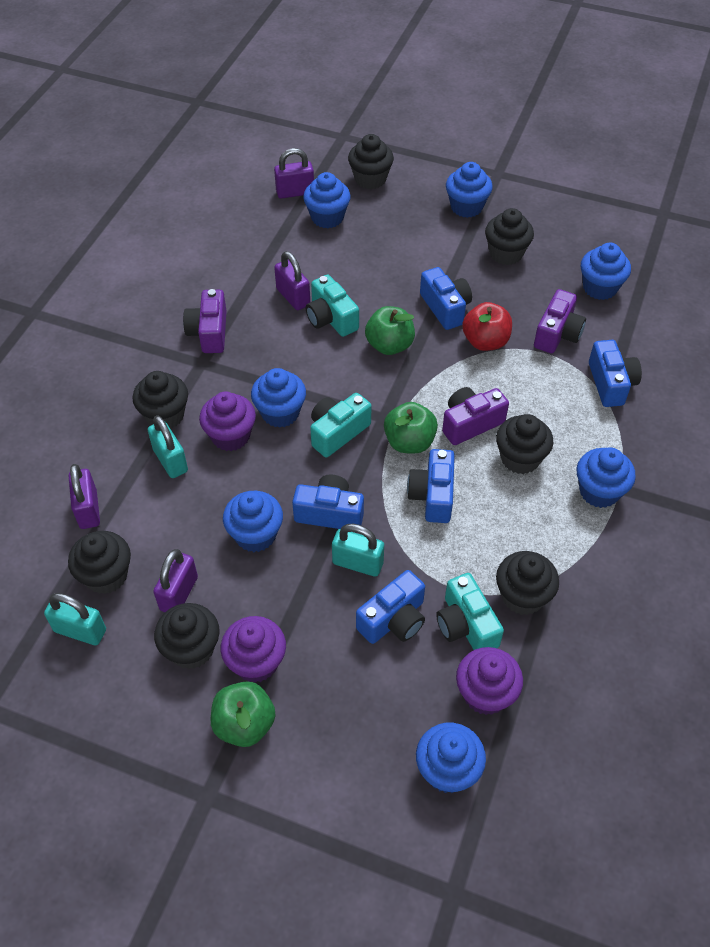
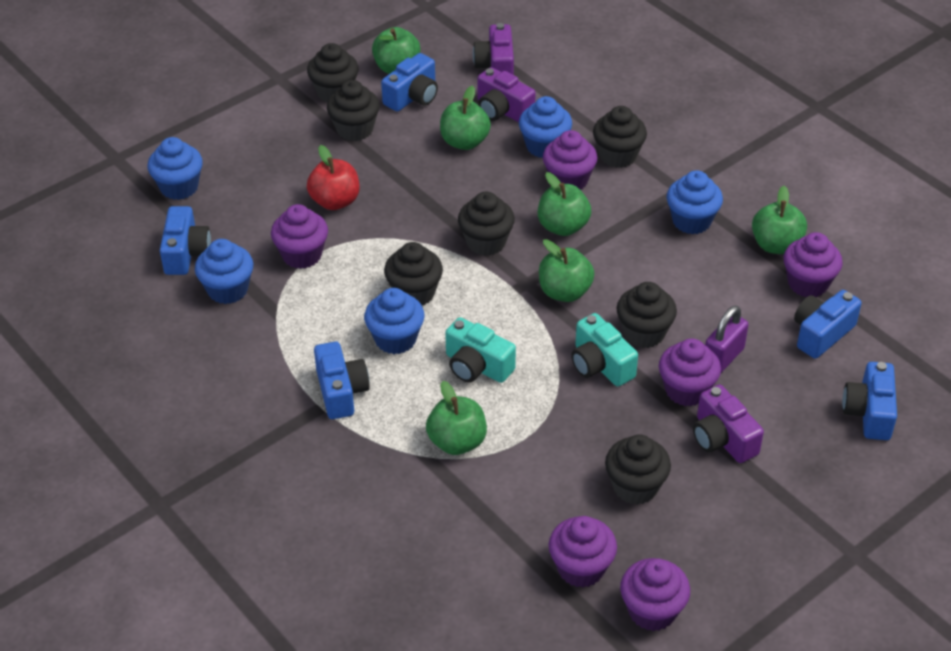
blue cupcake: 7 -> 5
green apple: 3 -> 6
purple cupcake: 3 -> 6
purple padlock: 4 -> 1
turquoise camera: 3 -> 2
turquoise padlock: 3 -> 0

